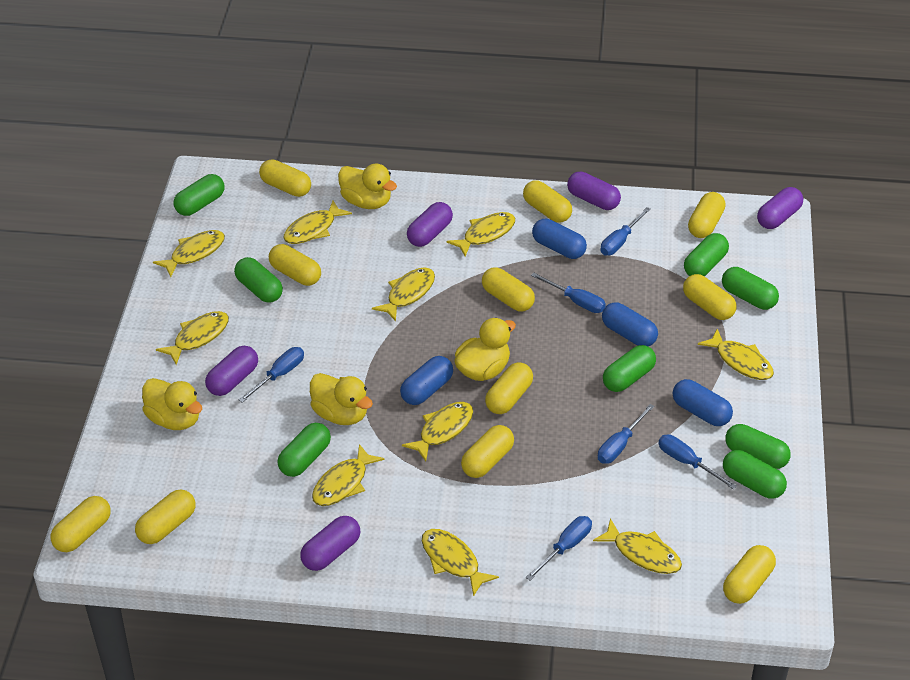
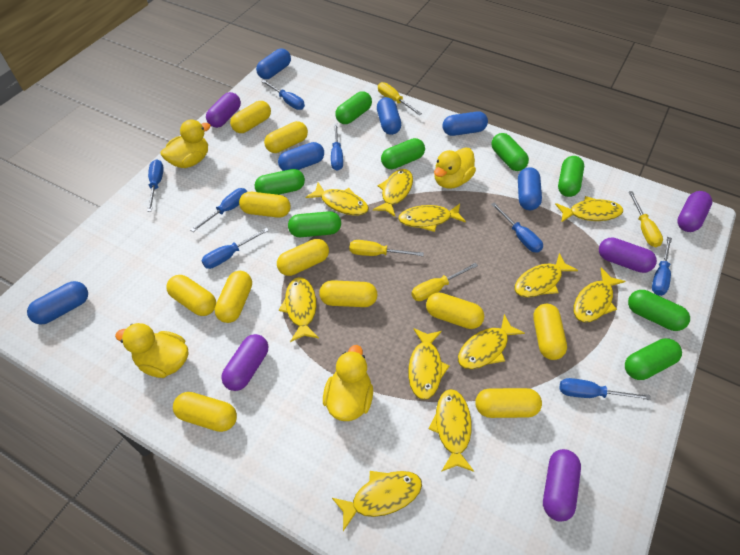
blue capsule: 4 -> 6
blue screwdriver: 6 -> 8
yellow fish: 10 -> 11
yellow screwdriver: 0 -> 4

